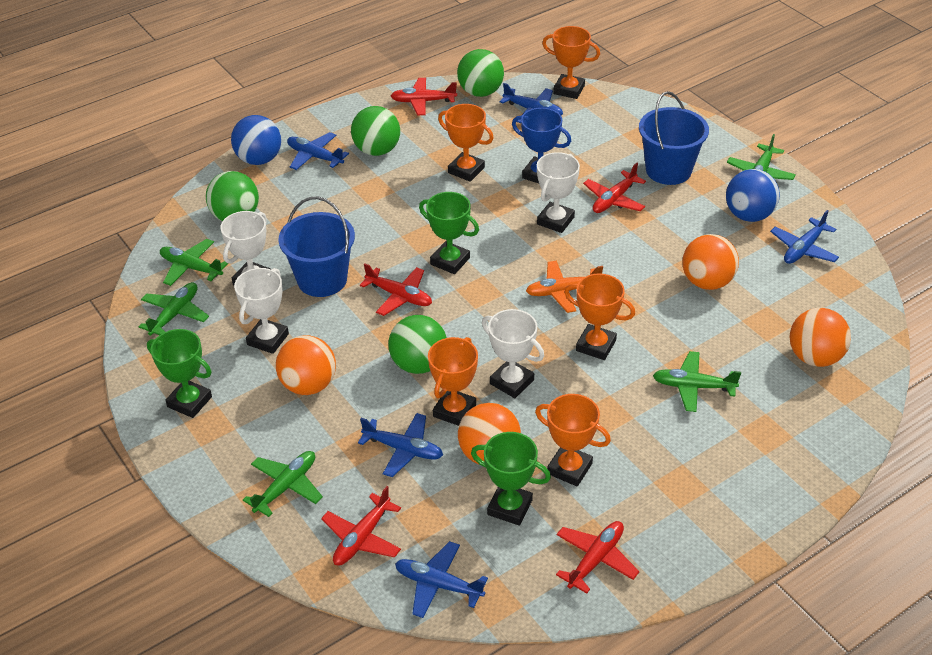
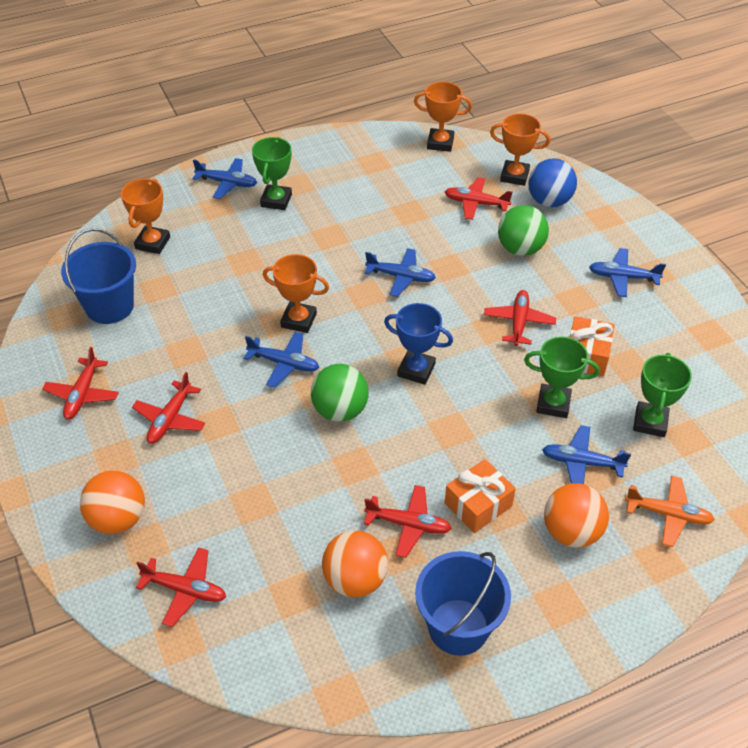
blue ball: 2 -> 1
green ball: 4 -> 2
green plane: 5 -> 0
orange ball: 4 -> 3
orange gift: 0 -> 2
orange trophy: 5 -> 4
red plane: 5 -> 6
white trophy: 4 -> 0

